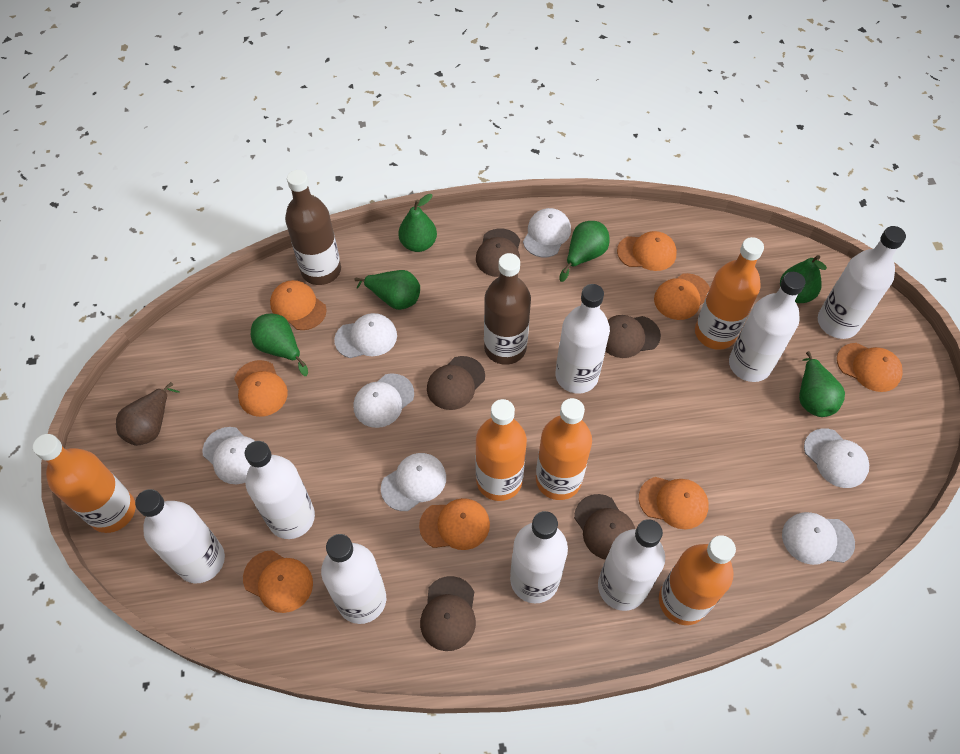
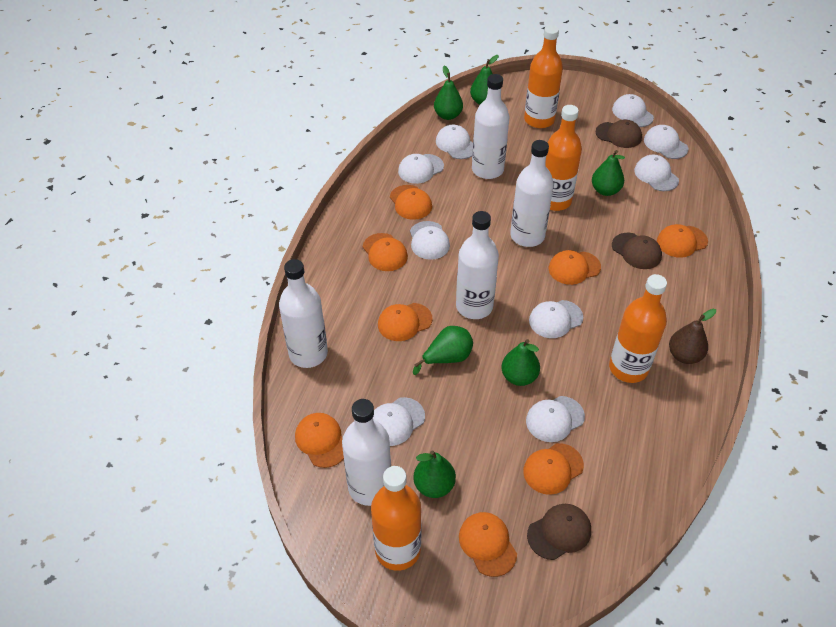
brown bottle: 2 -> 0
brown cap: 5 -> 3
orange bottle: 5 -> 4
white bottle: 8 -> 5
white cap: 7 -> 9

